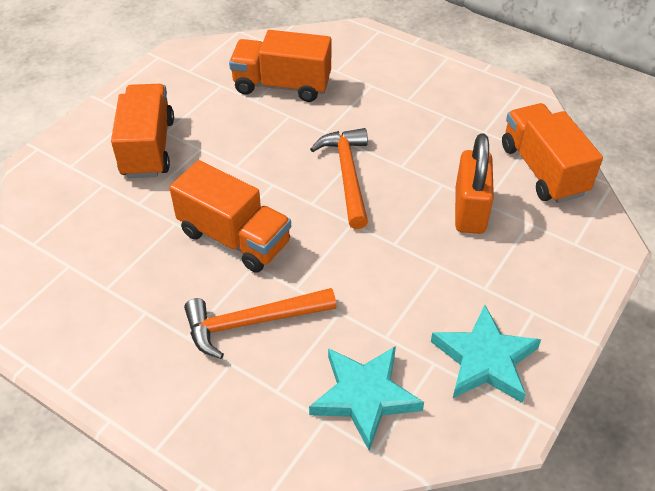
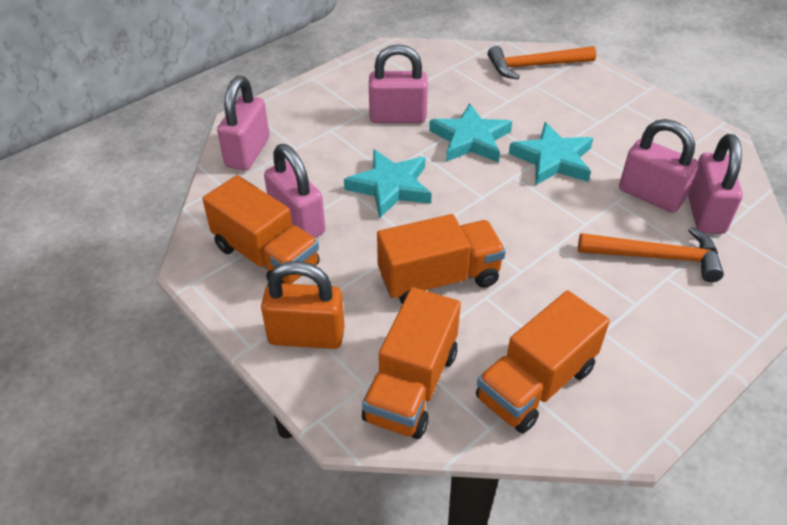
pink padlock: 0 -> 5
turquoise star: 2 -> 3

